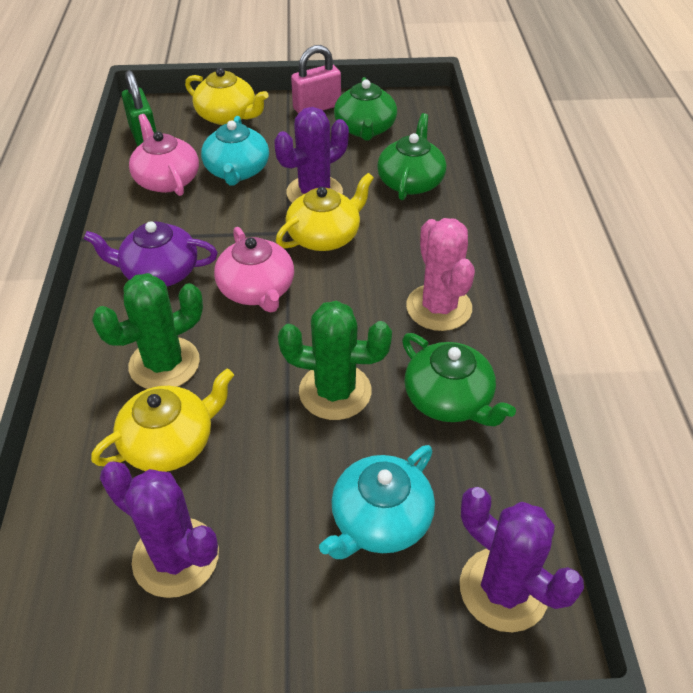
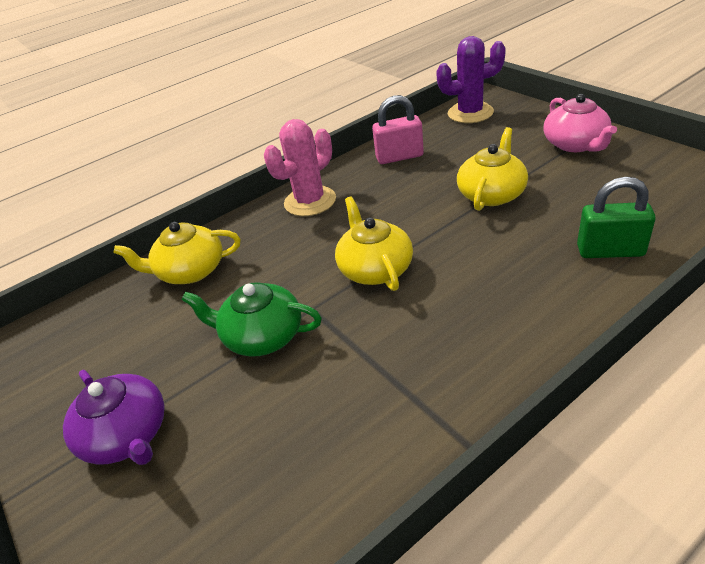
green cactus: 2 -> 0
green teapot: 3 -> 1
pink teapot: 2 -> 1
purple cactus: 3 -> 1
turquoise teapot: 2 -> 0

